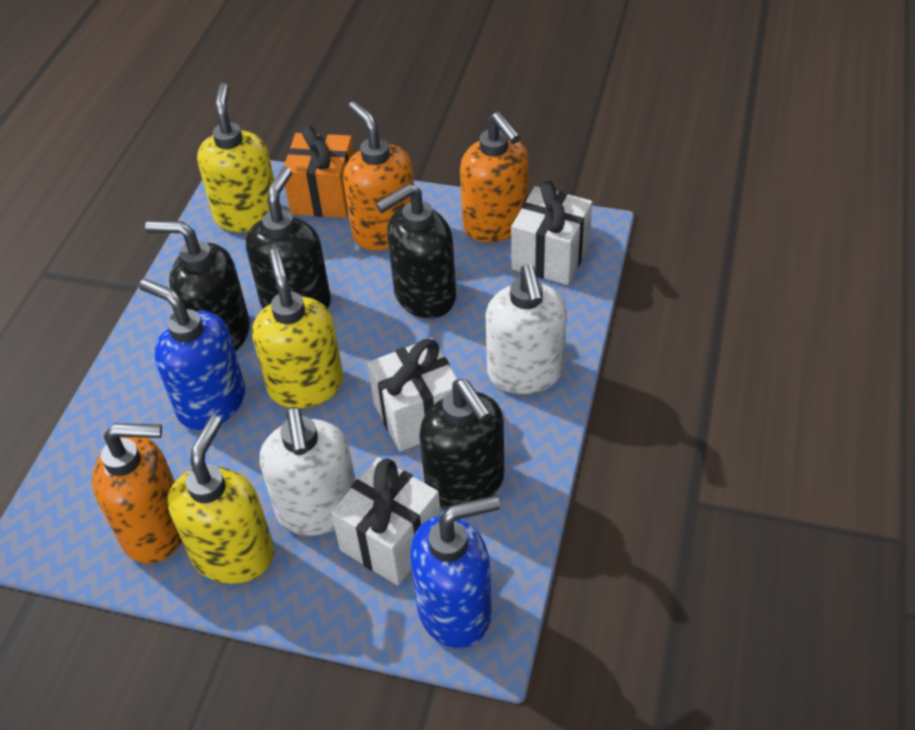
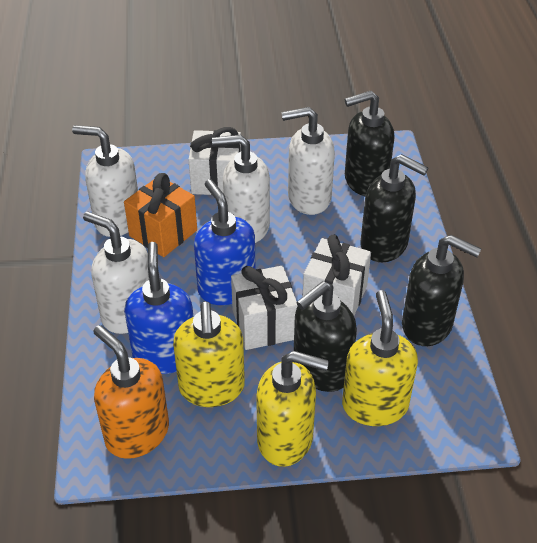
orange soap dispenser: 3 -> 1
white soap dispenser: 2 -> 4

